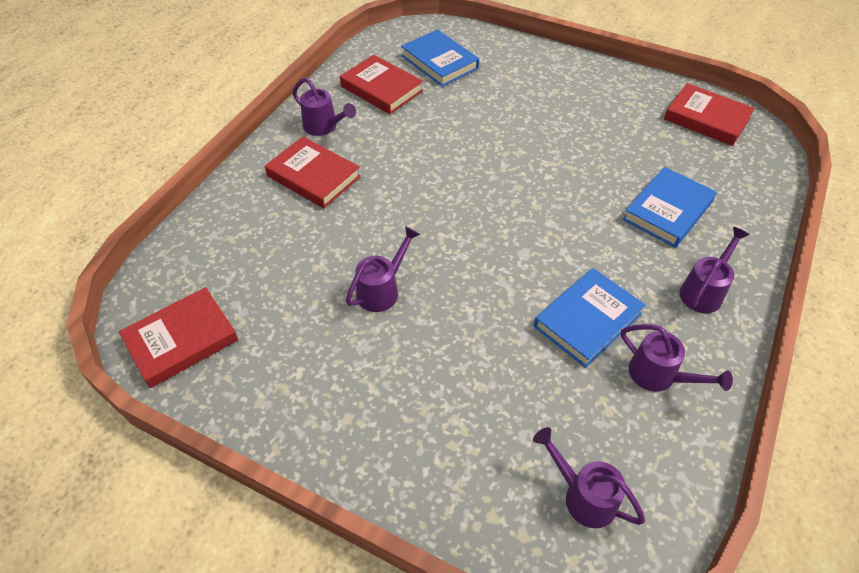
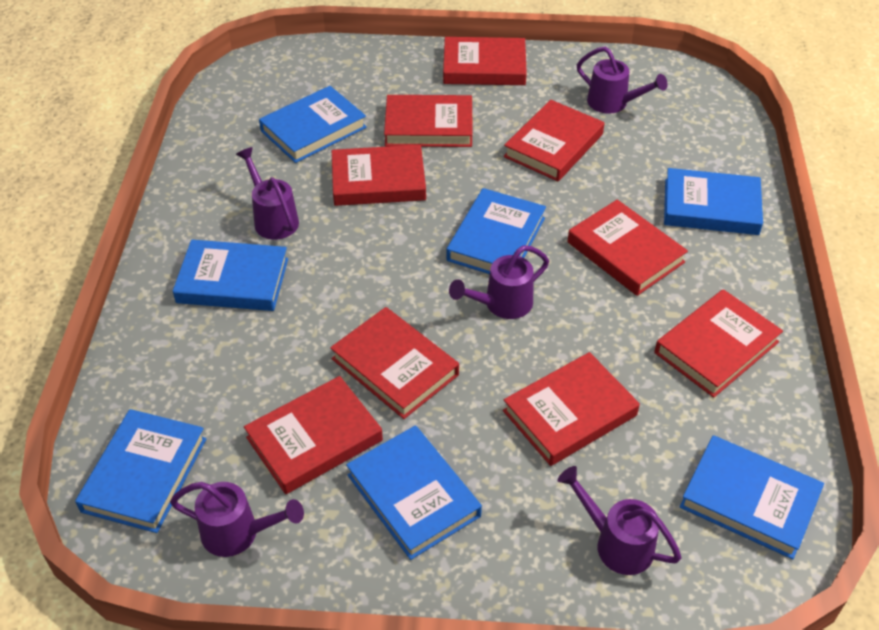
blue book: 3 -> 7
red book: 4 -> 9

